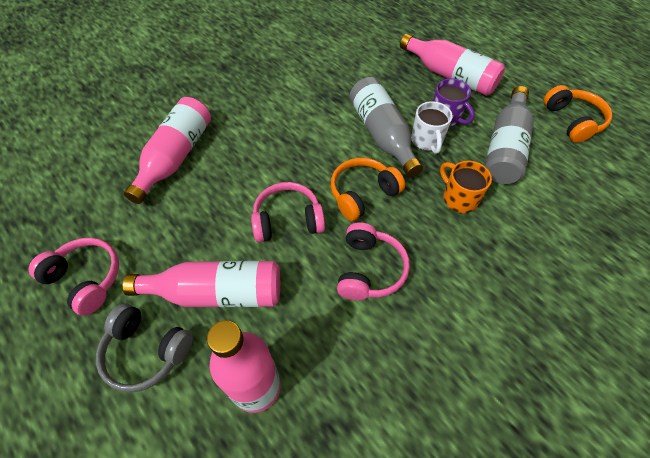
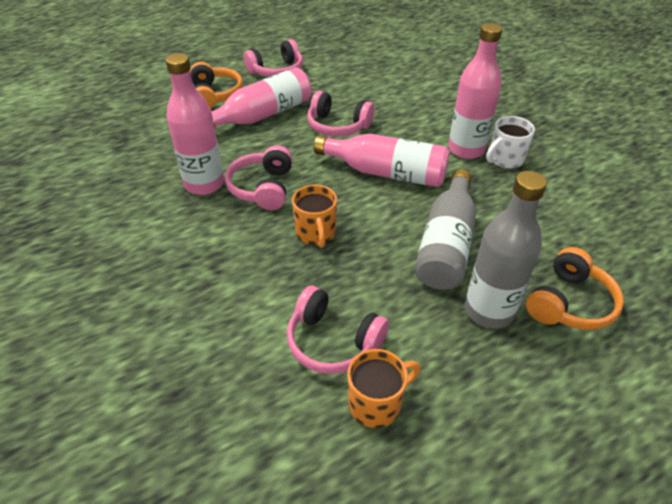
grey headphones: 1 -> 0
orange mug: 1 -> 2
pink headphones: 3 -> 4
purple mug: 1 -> 0

